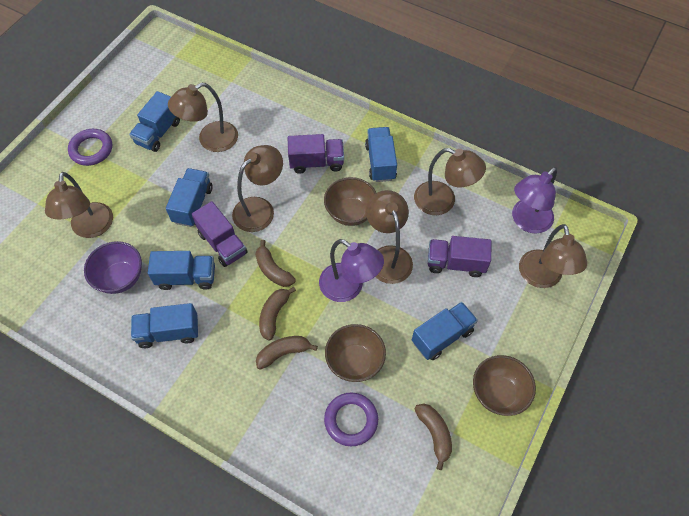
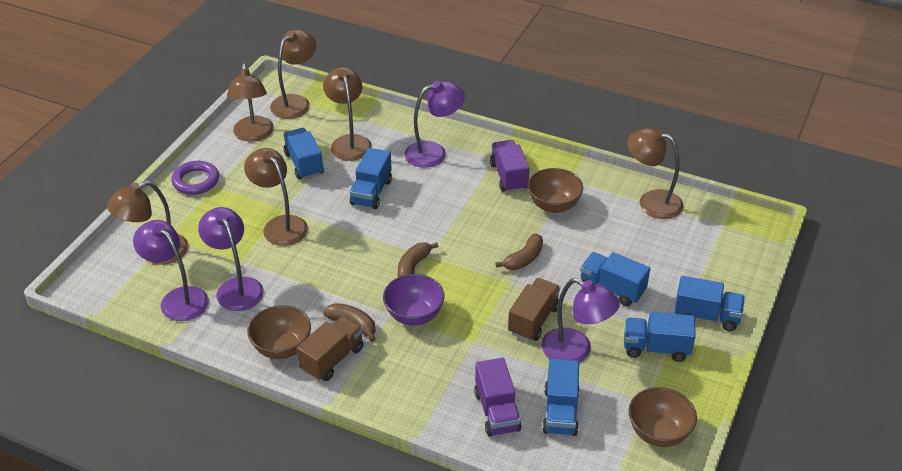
brown banana: 4 -> 3
brown truck: 0 -> 2
purple lamp: 2 -> 4
purple ring: 2 -> 1
purple truck: 3 -> 2

